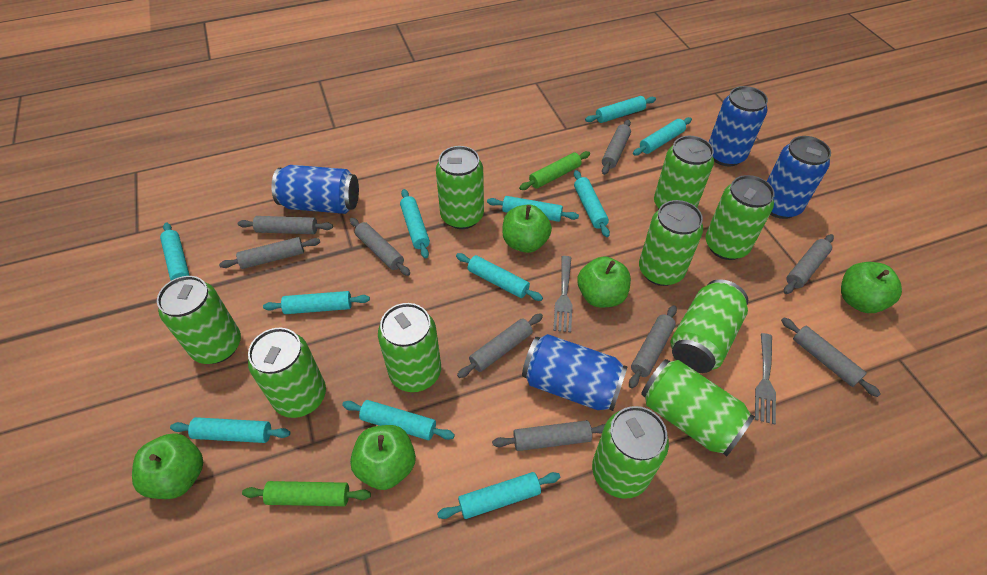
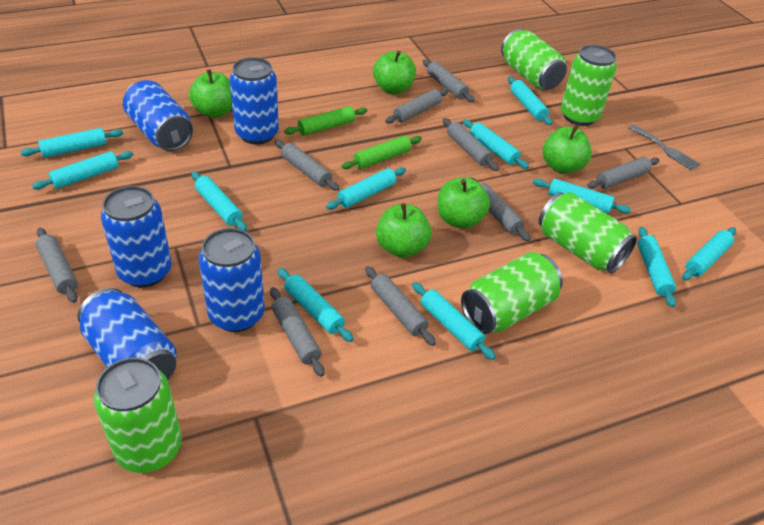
blue can: 4 -> 5
green can: 10 -> 5
grey fork: 2 -> 1

